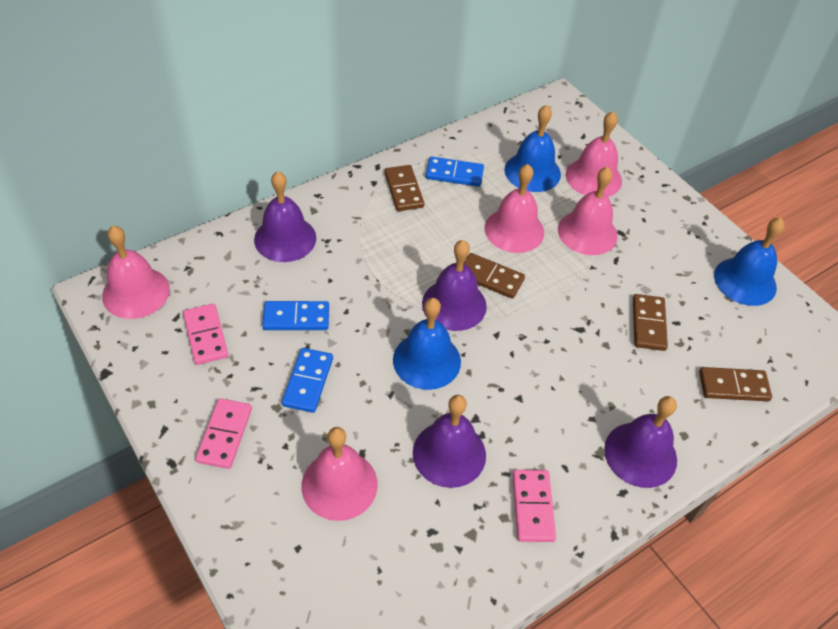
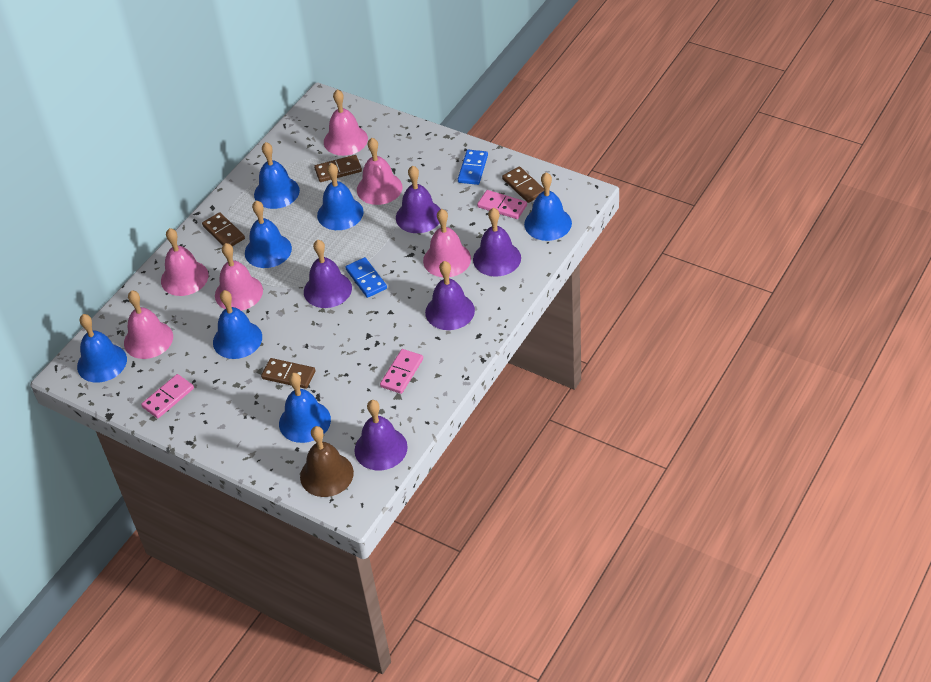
blue bell: 3 -> 7
blue domino: 3 -> 2
brown bell: 0 -> 1
pink bell: 5 -> 6
purple bell: 4 -> 5

